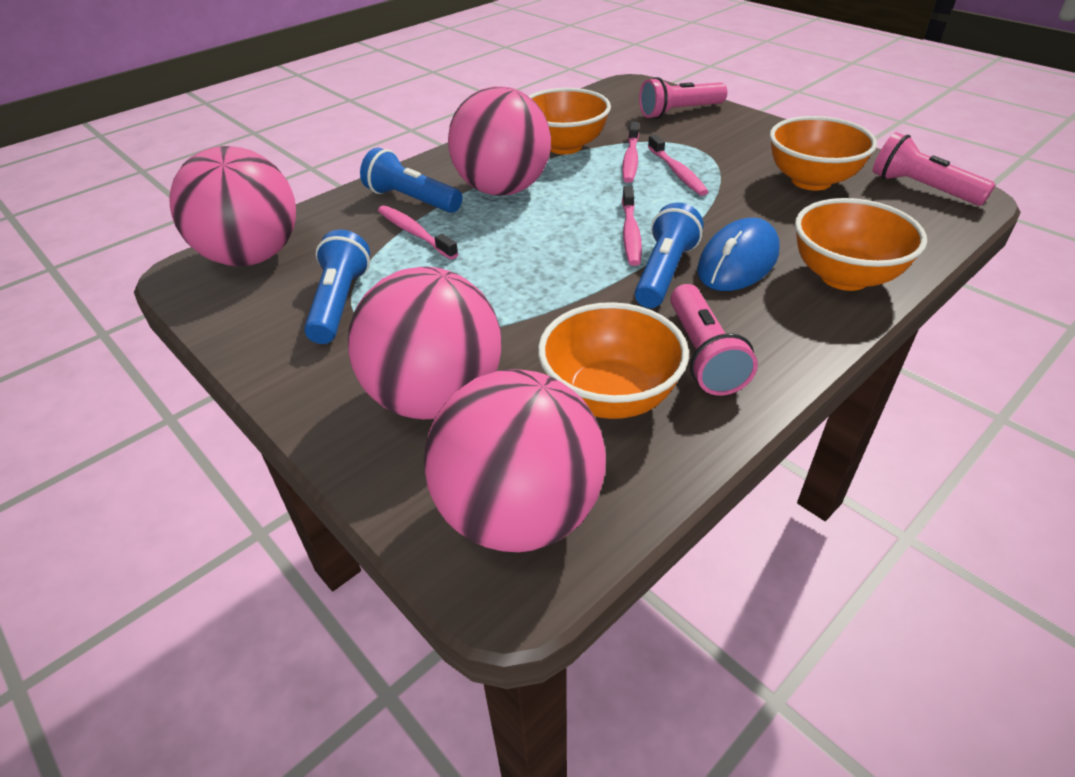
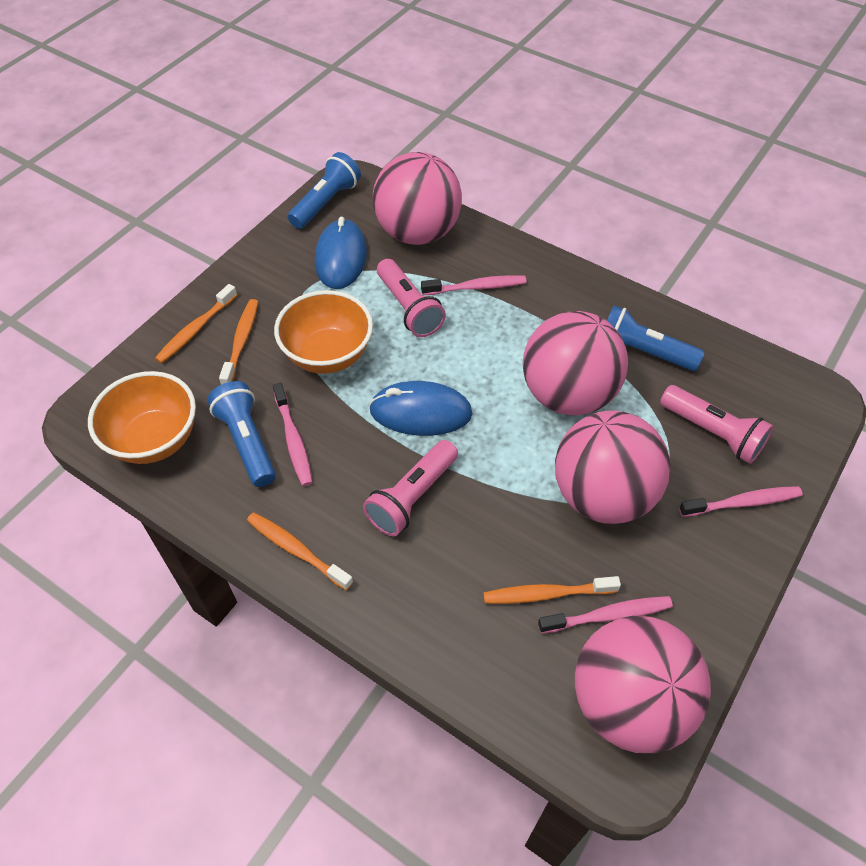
blue mouse: 1 -> 2
orange bowl: 4 -> 2
orange toothbrush: 0 -> 4

